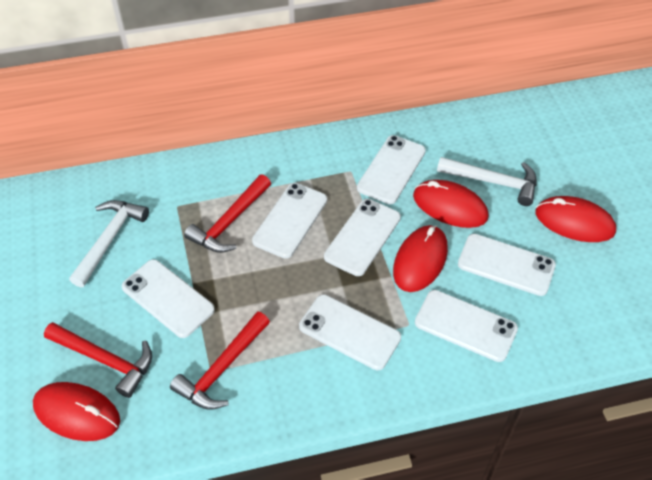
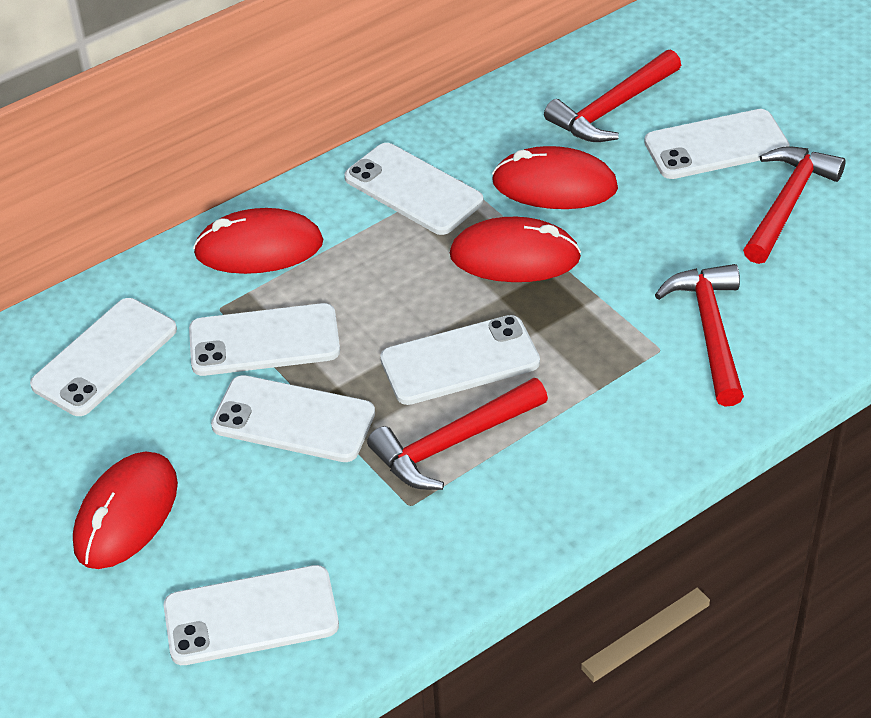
red hammer: 3 -> 4
white hammer: 2 -> 0

